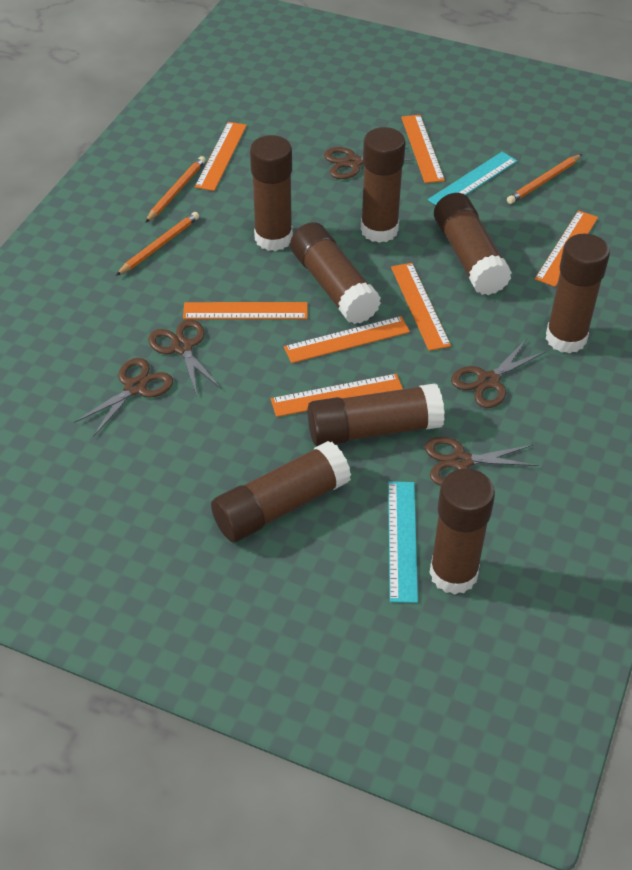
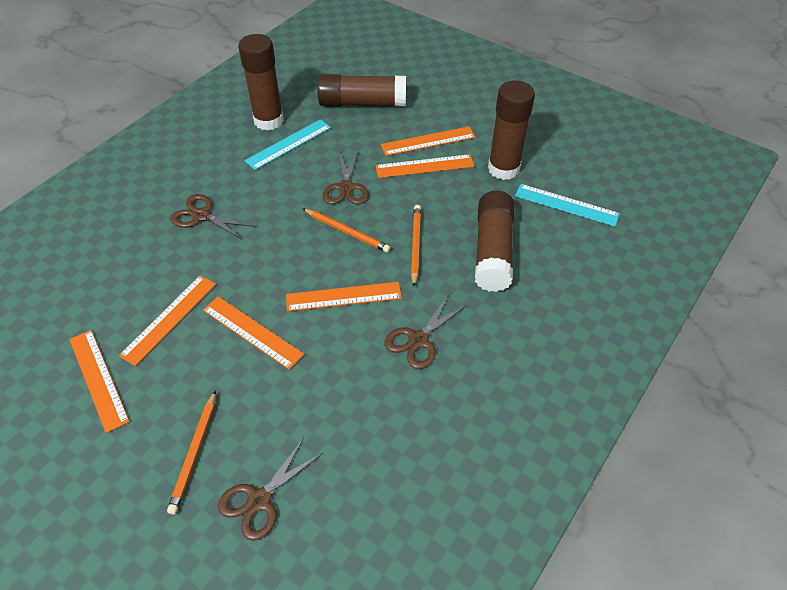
brown glue stick: 8 -> 4
brown scissors: 5 -> 4
orange ruler: 7 -> 6

